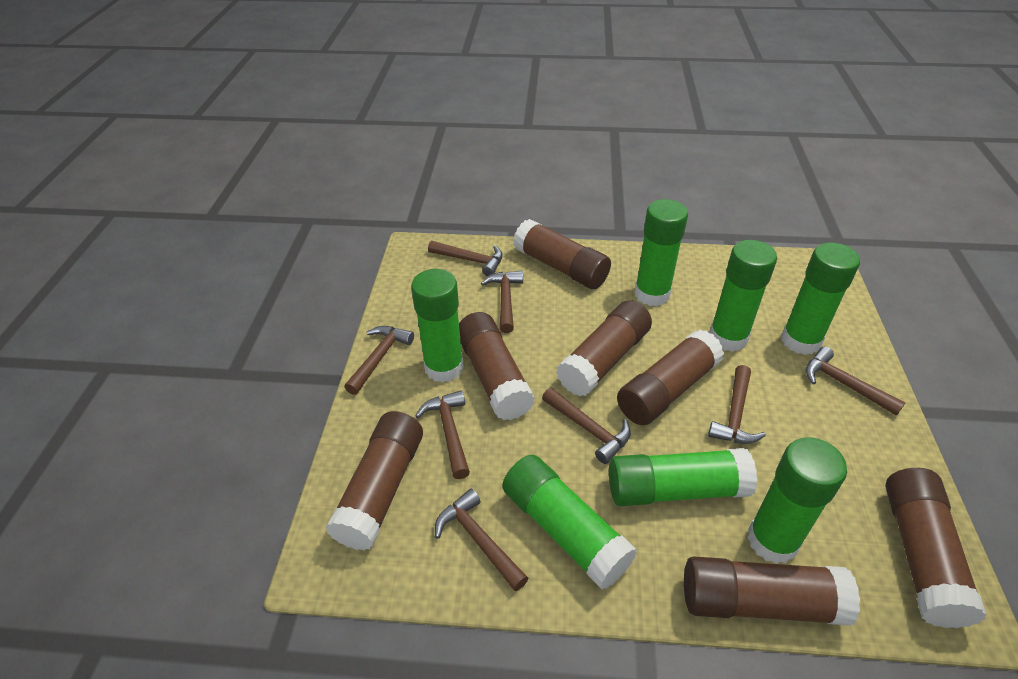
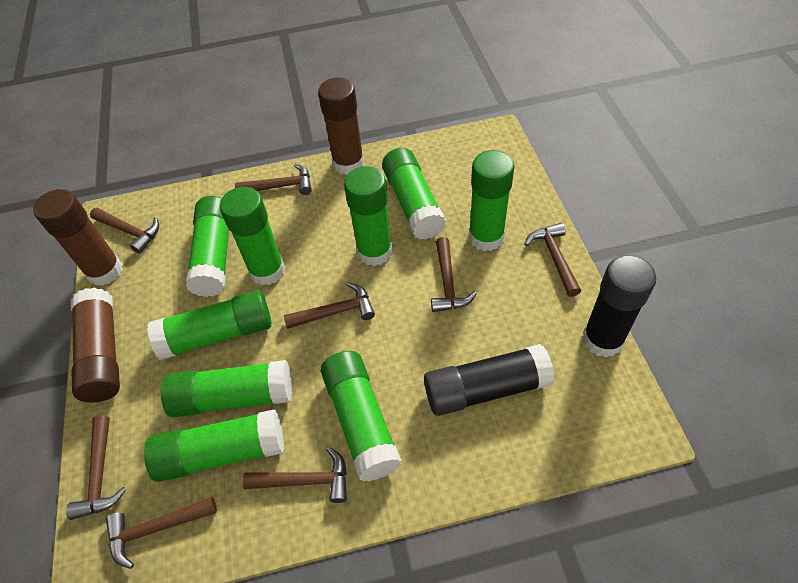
black glue stick: 0 -> 2
brown glue stick: 7 -> 3
green glue stick: 7 -> 9

